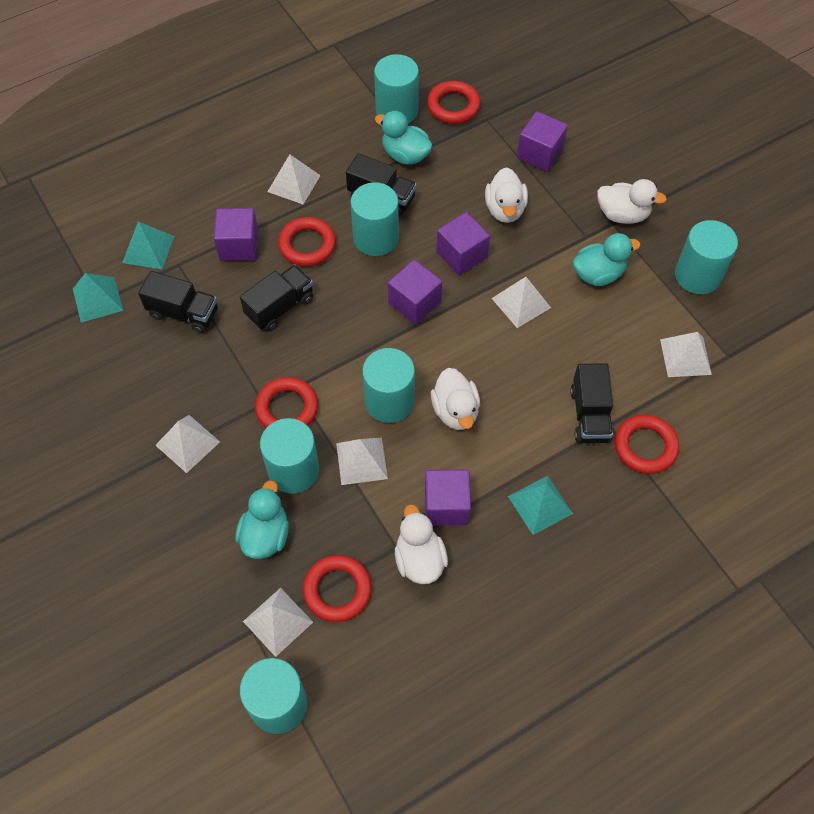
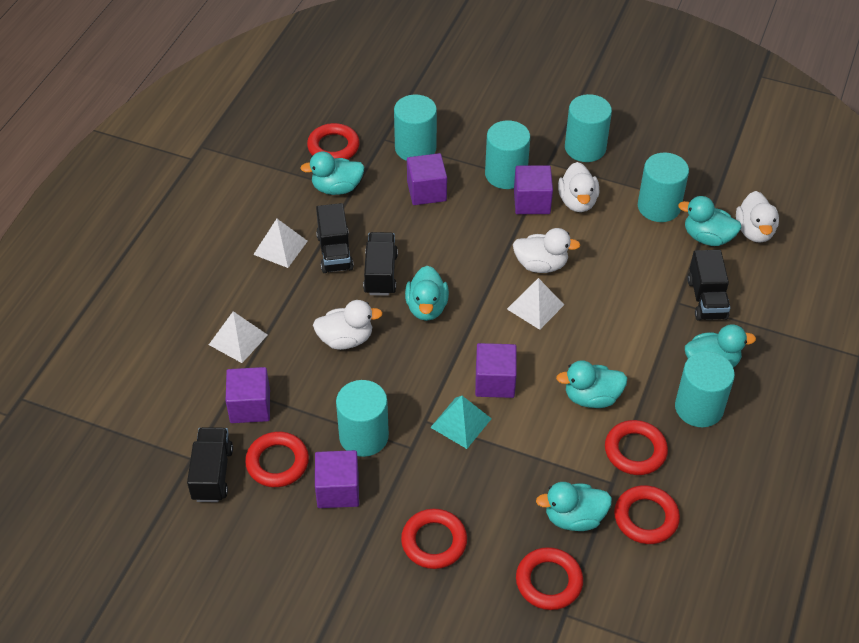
red ring: 5 -> 6
turquoise duck: 3 -> 6
turquoise pyramid: 3 -> 1
white pyramid: 6 -> 3

